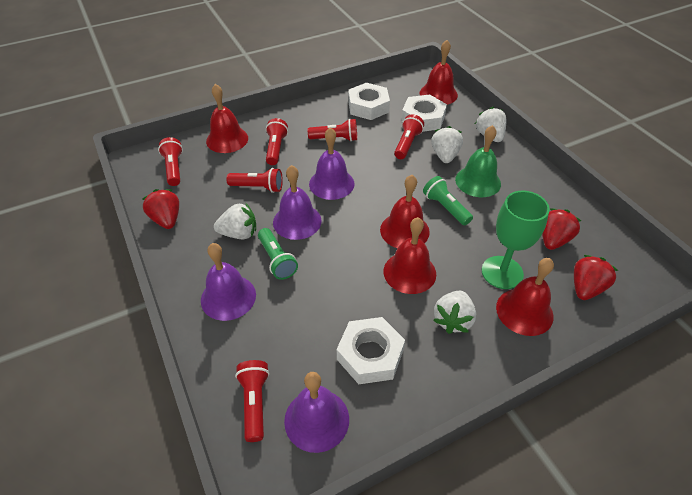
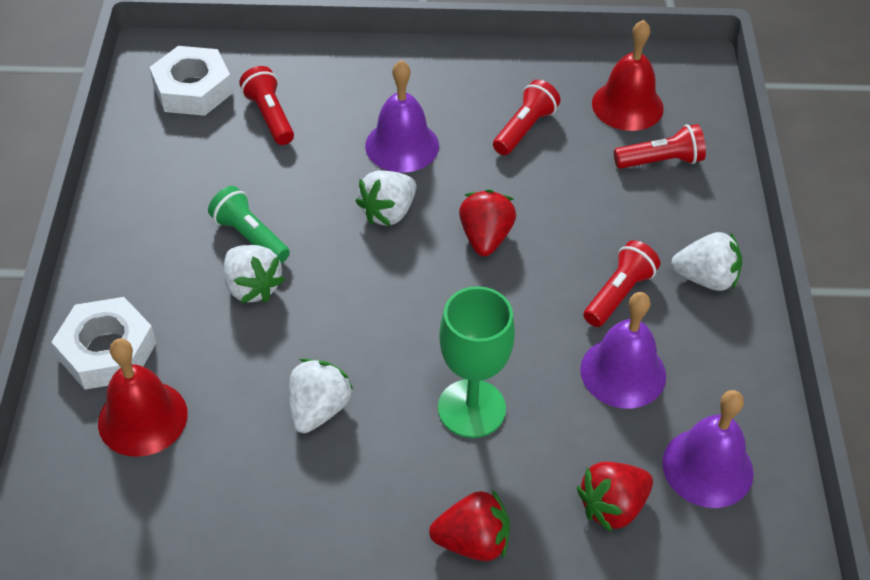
green bell: 1 -> 0
green flashlight: 2 -> 1
purple bell: 4 -> 3
red bell: 5 -> 2
red flashlight: 6 -> 4
white nut: 3 -> 2

